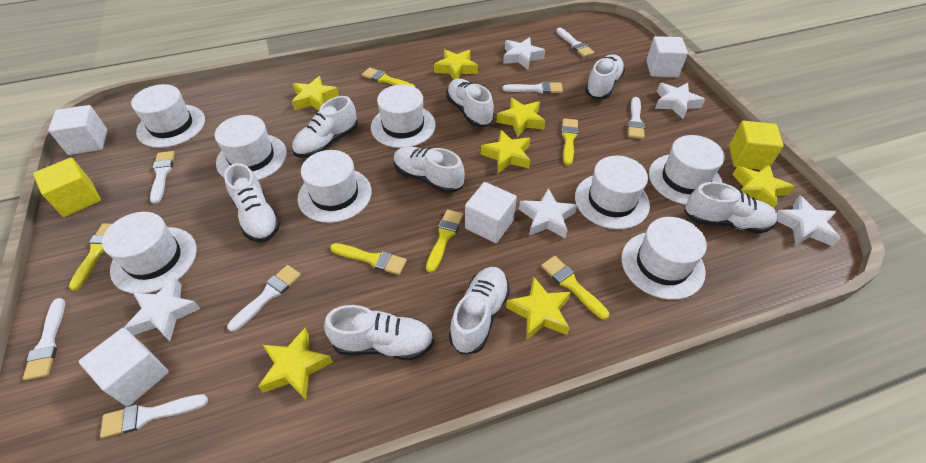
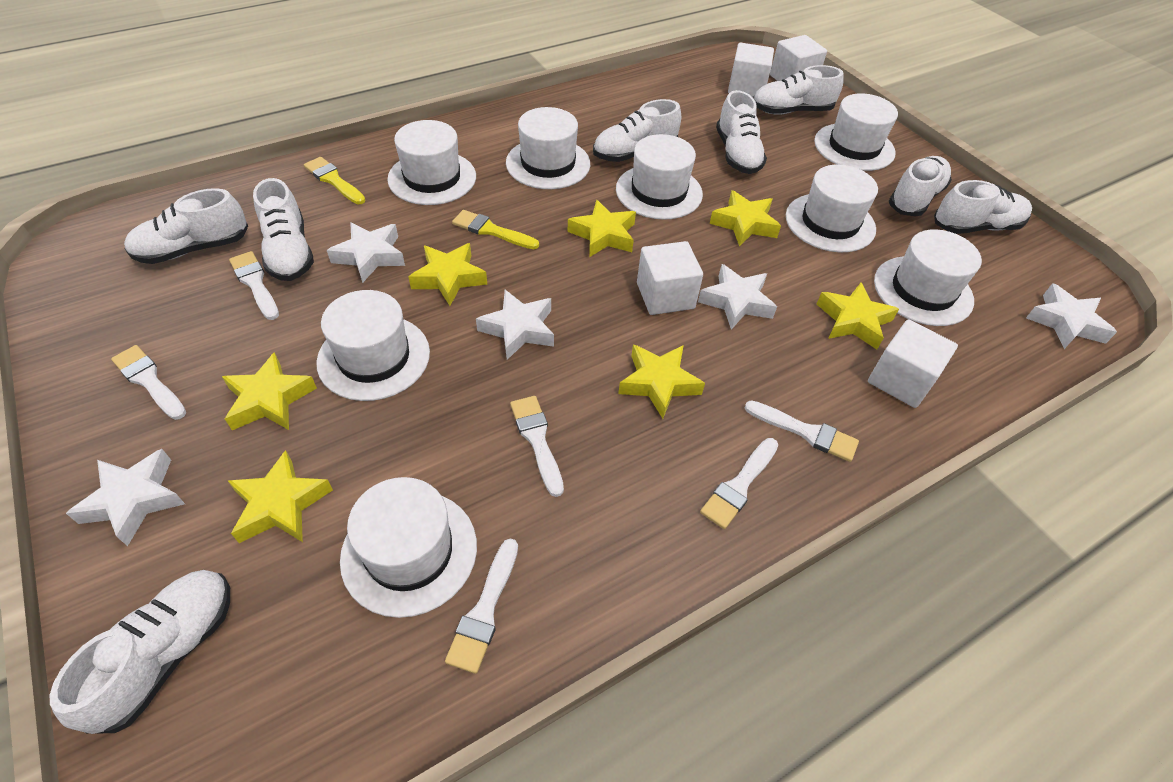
white brush: 7 -> 6
yellow brush: 6 -> 2
yellow cube: 2 -> 0

